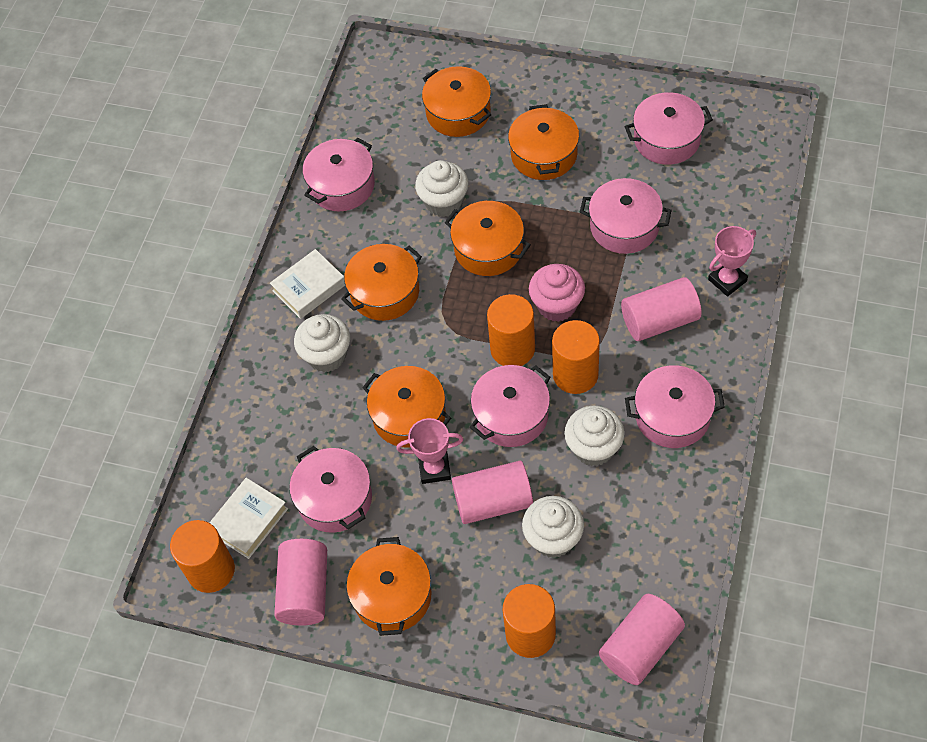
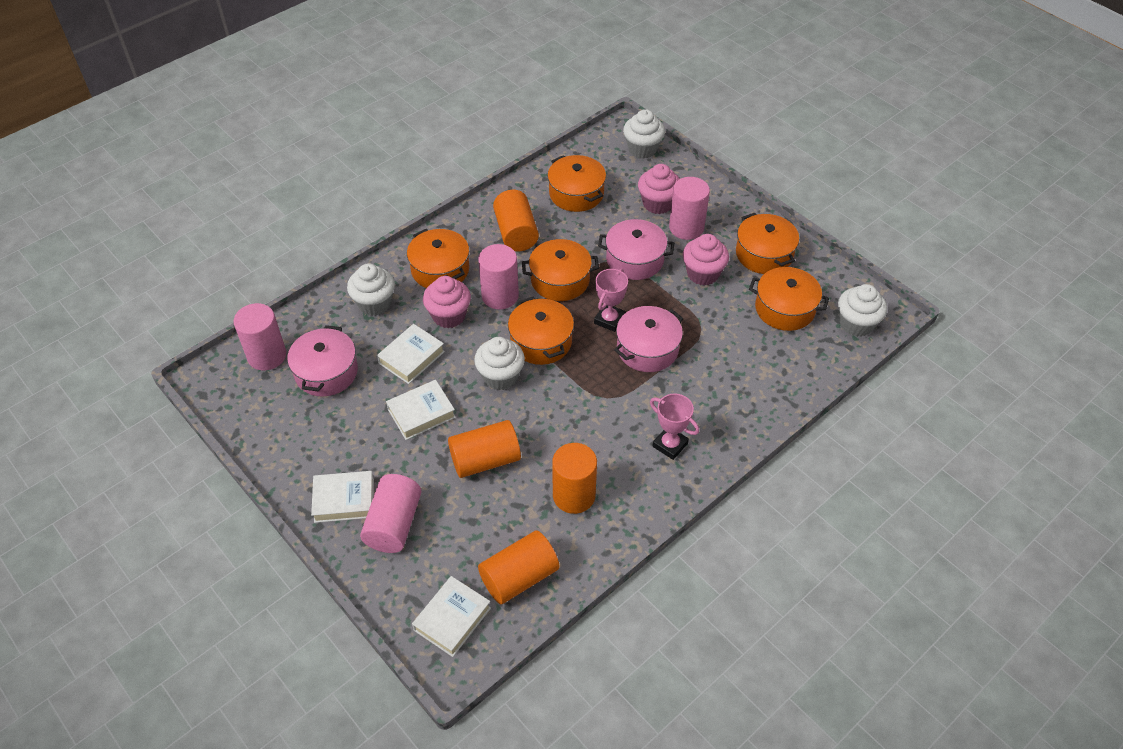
pink cupcake: 1 -> 3
pink pot: 6 -> 3
white book: 2 -> 4

